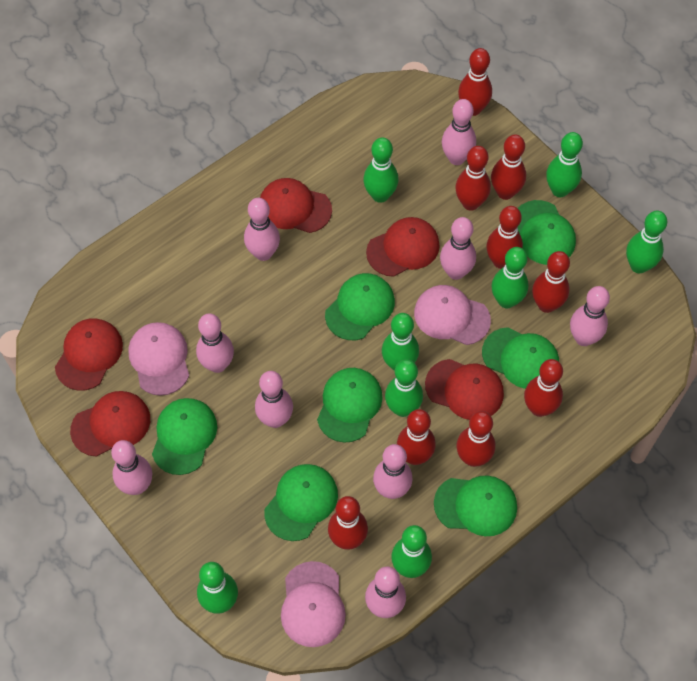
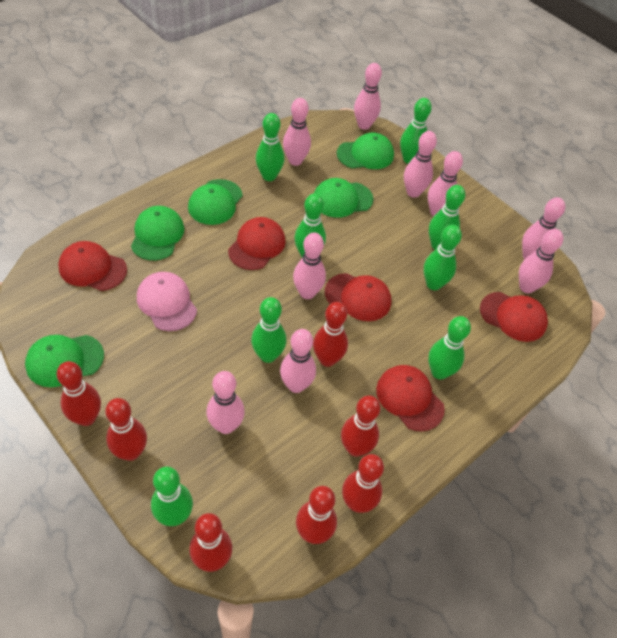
green cap: 7 -> 5
pink cap: 3 -> 1
red bowling pin: 9 -> 7

